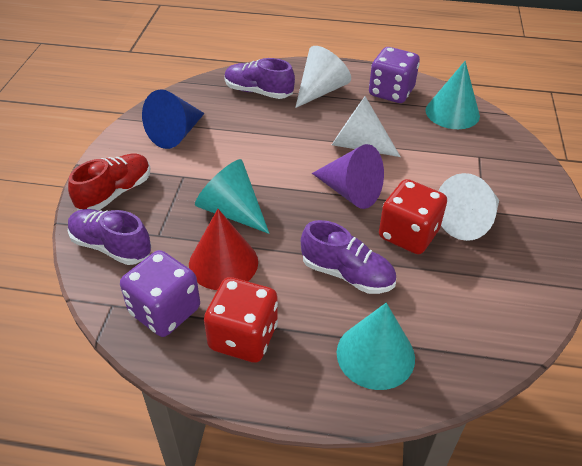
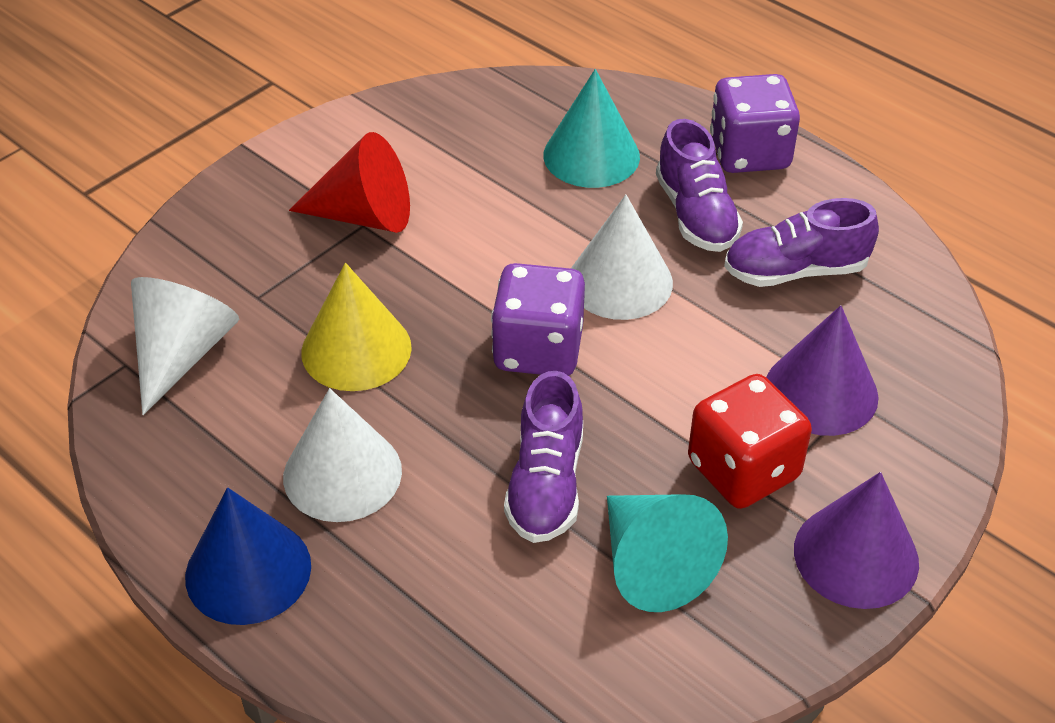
purple cone: 1 -> 2
red dice: 2 -> 1
red shoe: 1 -> 0
turquoise cone: 3 -> 2
yellow cone: 0 -> 1

